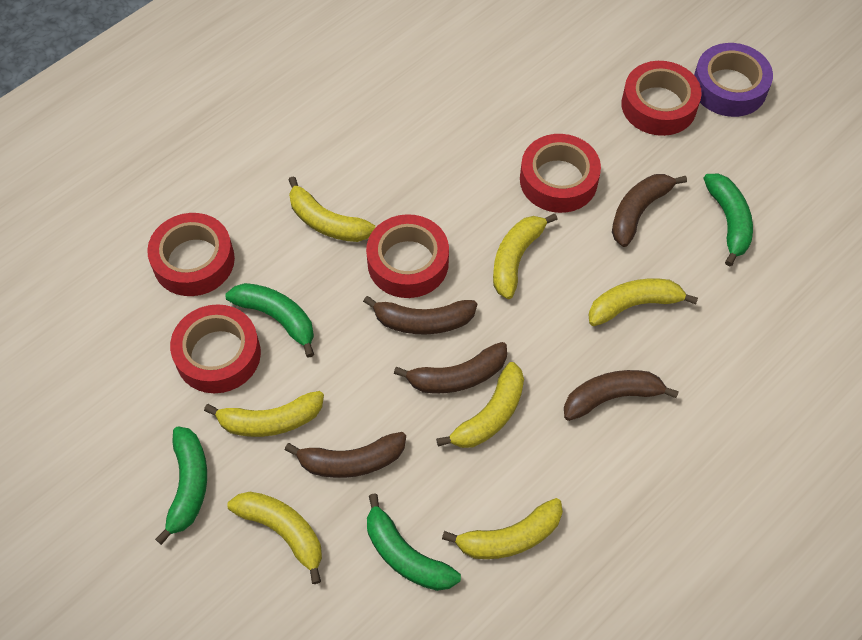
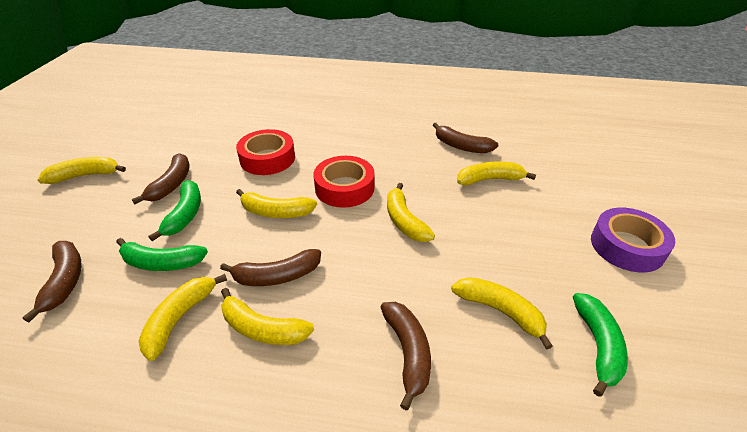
green banana: 4 -> 3
red tape: 5 -> 2

